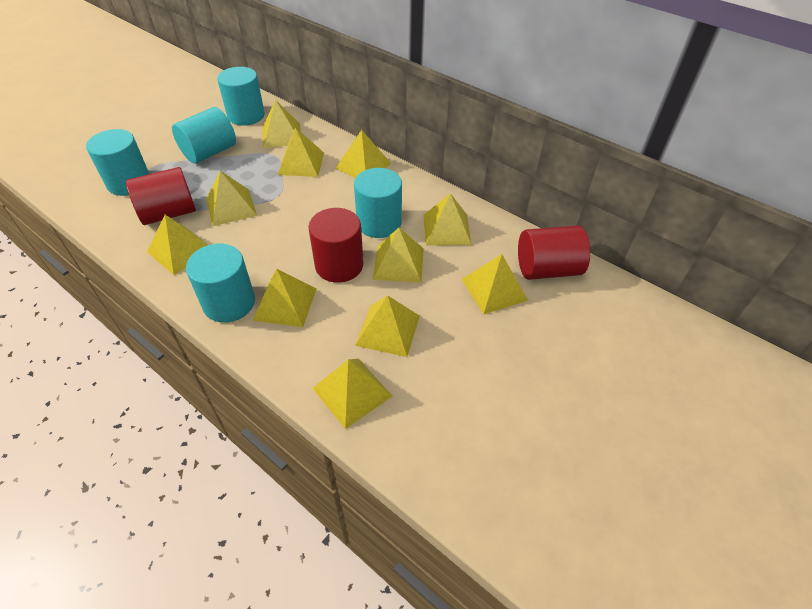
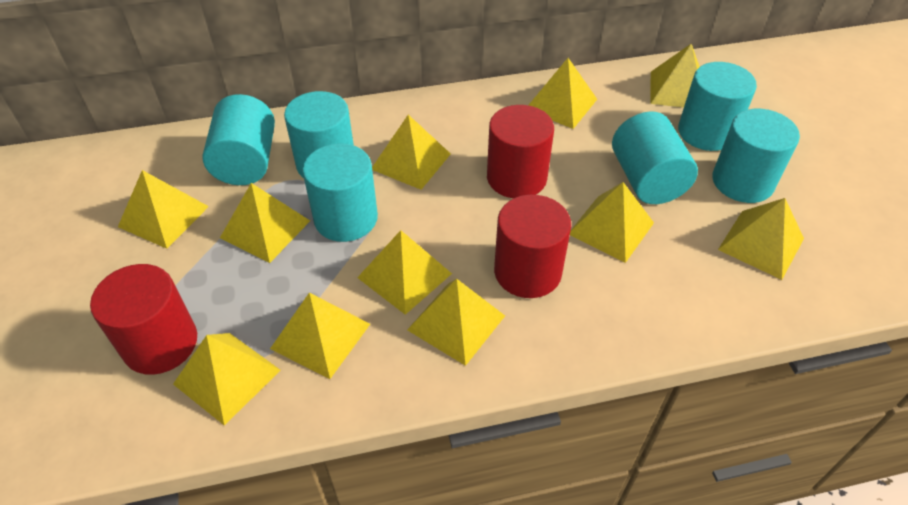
turquoise cylinder: 5 -> 6

